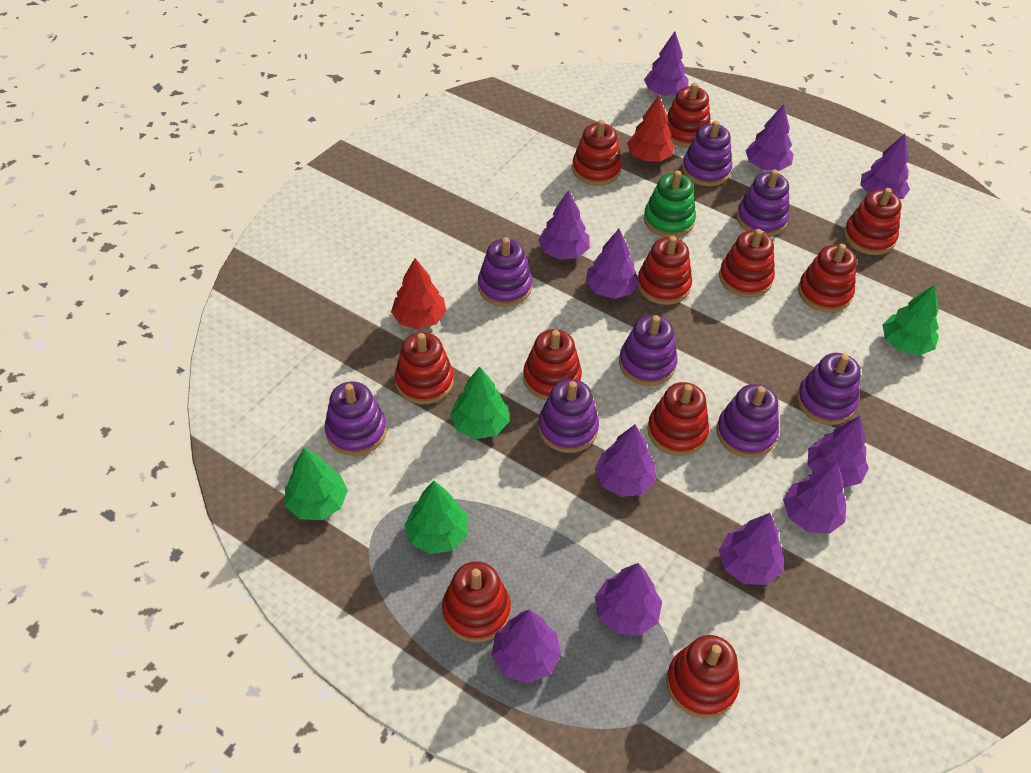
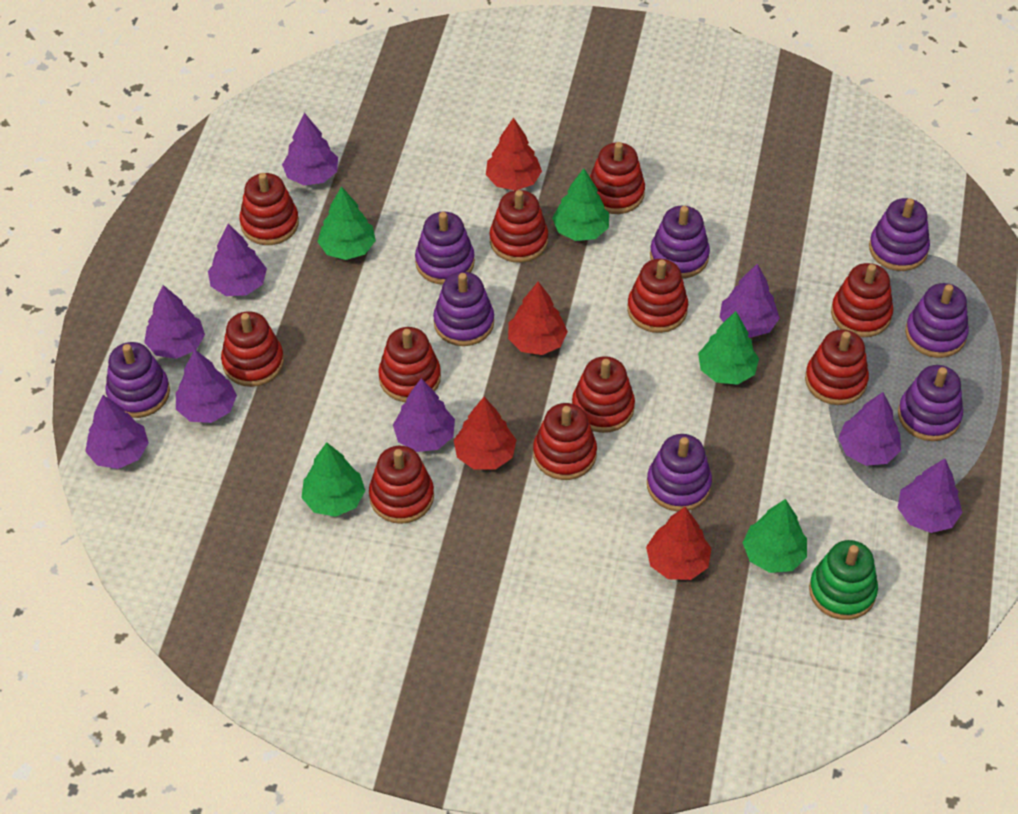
green tree: 4 -> 5
purple tree: 11 -> 9
red tree: 2 -> 4

